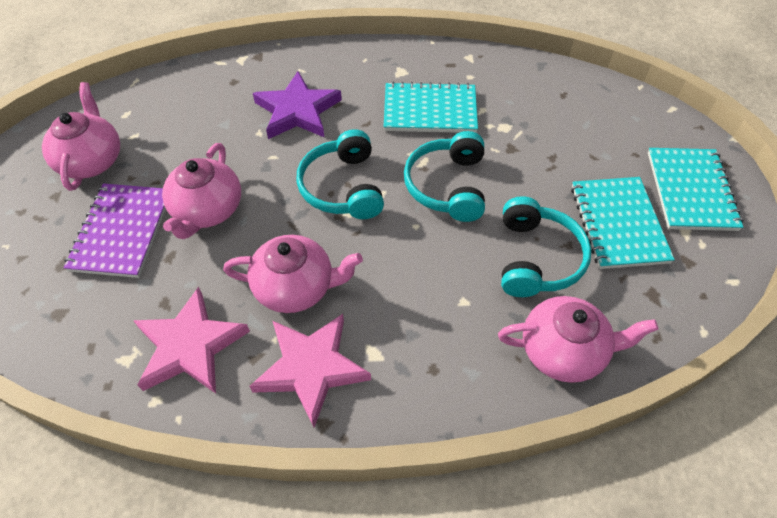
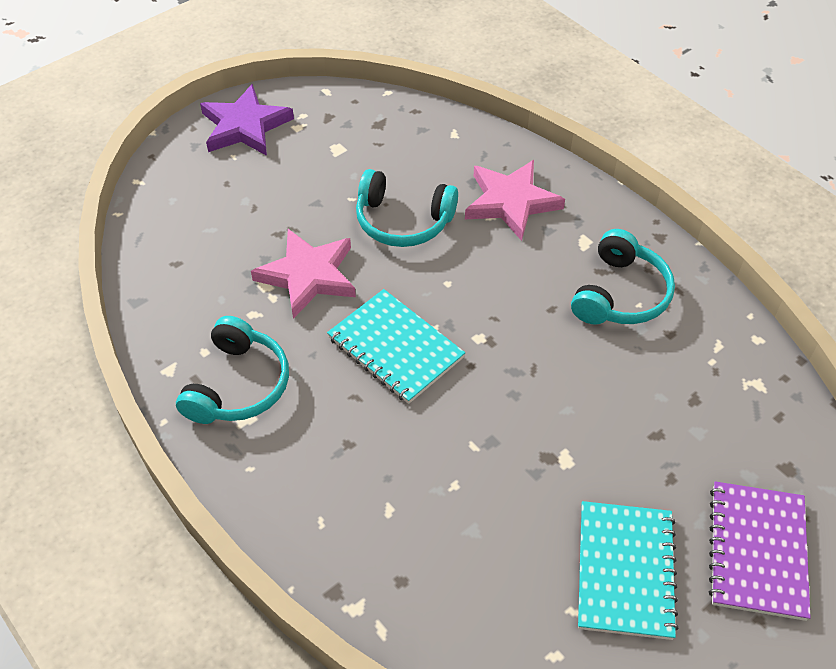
pink teapot: 4 -> 0
turquoise notebook: 3 -> 2

